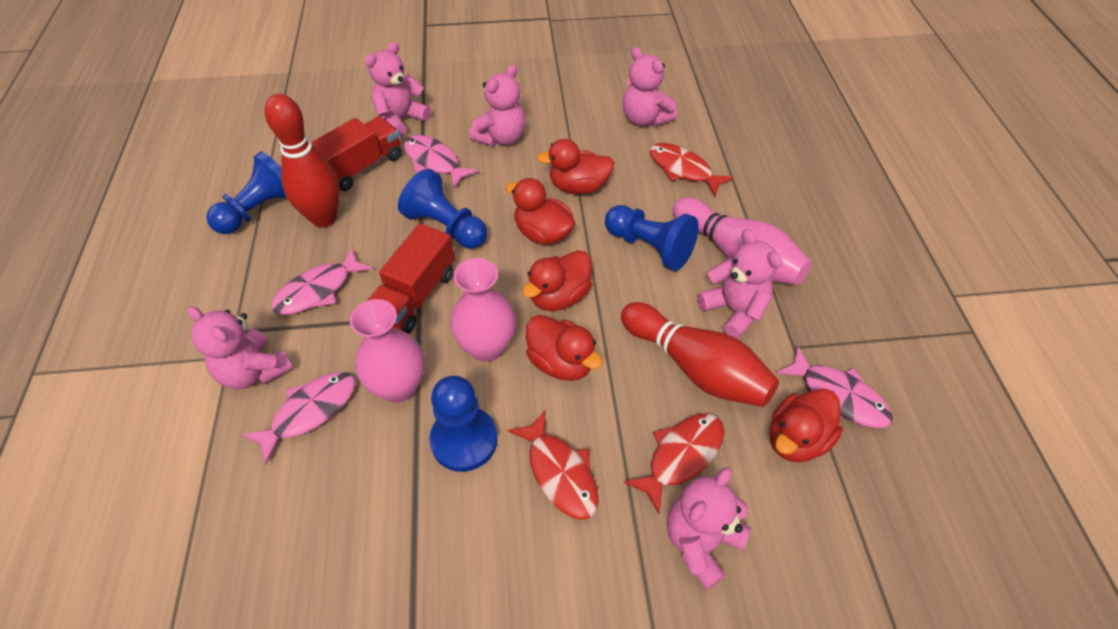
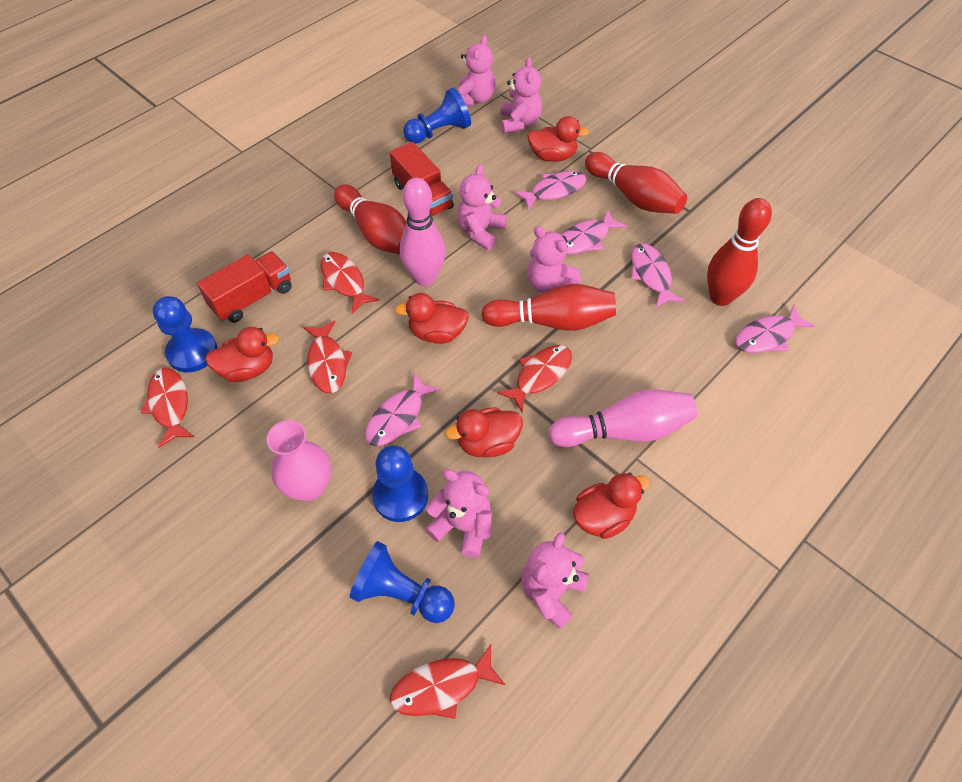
pink bowling pin: 1 -> 2
pink fish: 4 -> 5
pink vase: 2 -> 1
red bowling pin: 2 -> 4
red fish: 3 -> 5

